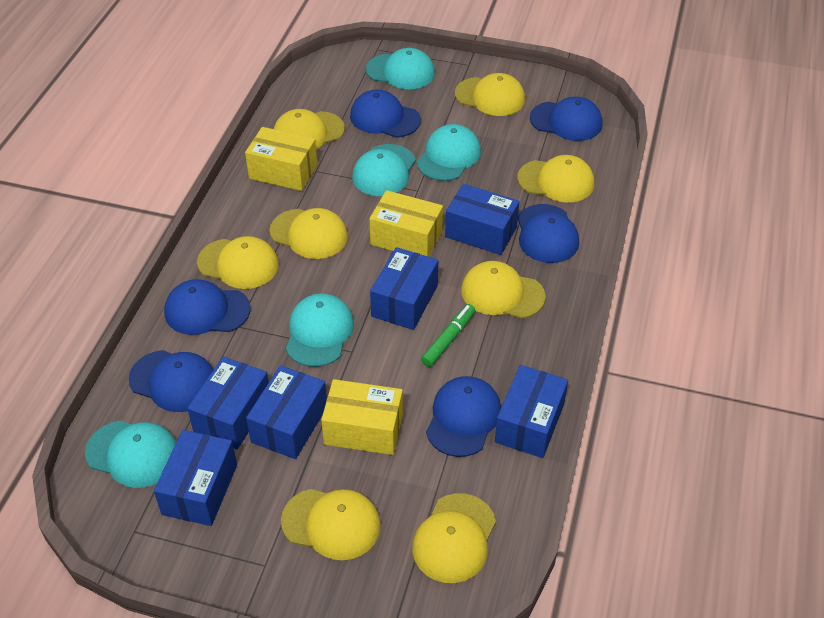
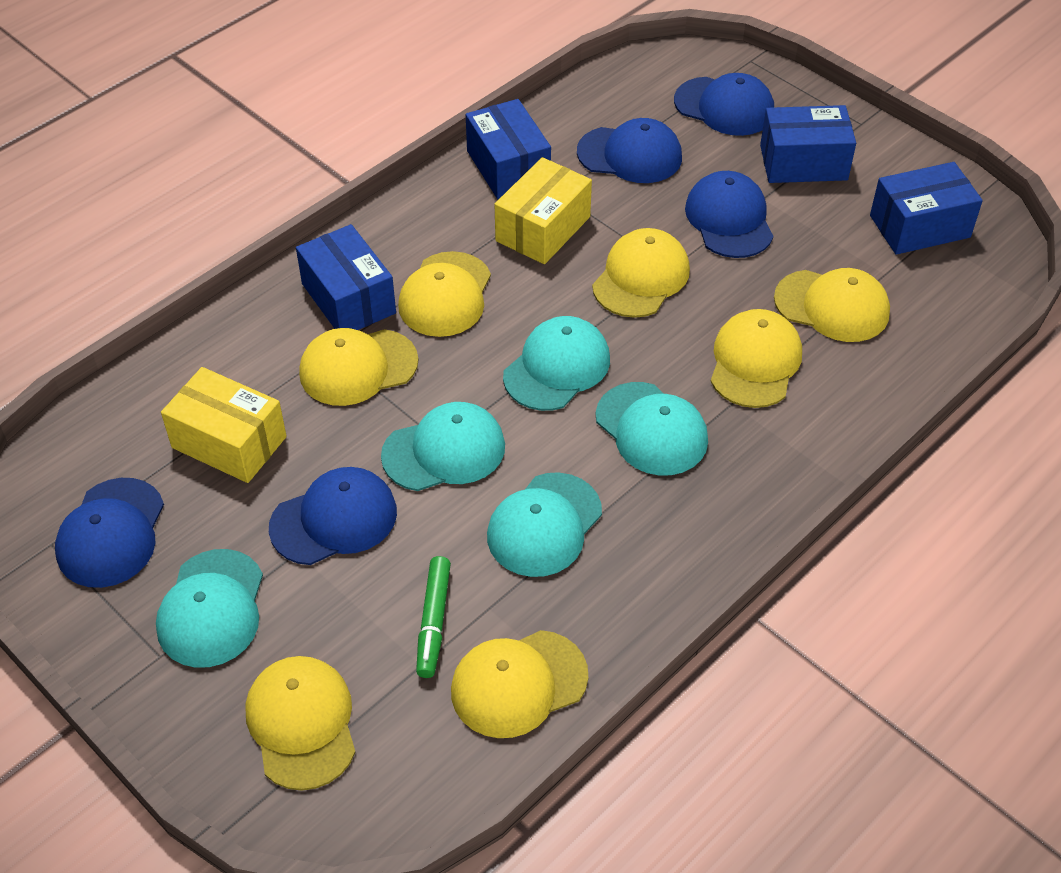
blue box: 6 -> 4
blue cap: 6 -> 5
yellow box: 3 -> 2
yellow cap: 8 -> 7

